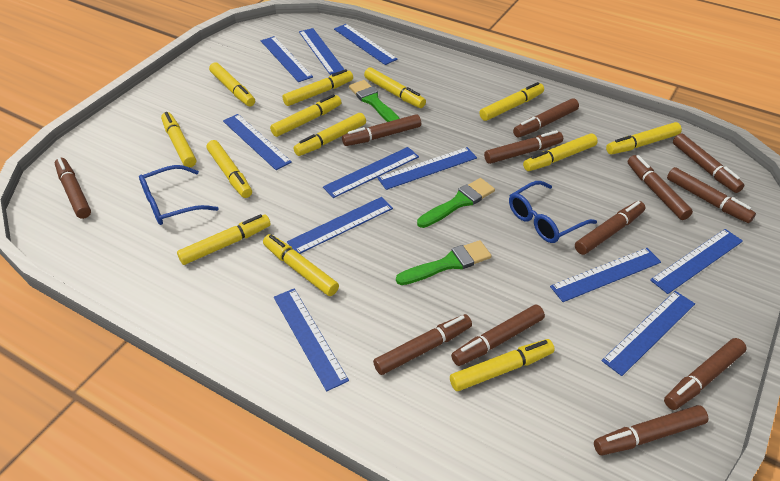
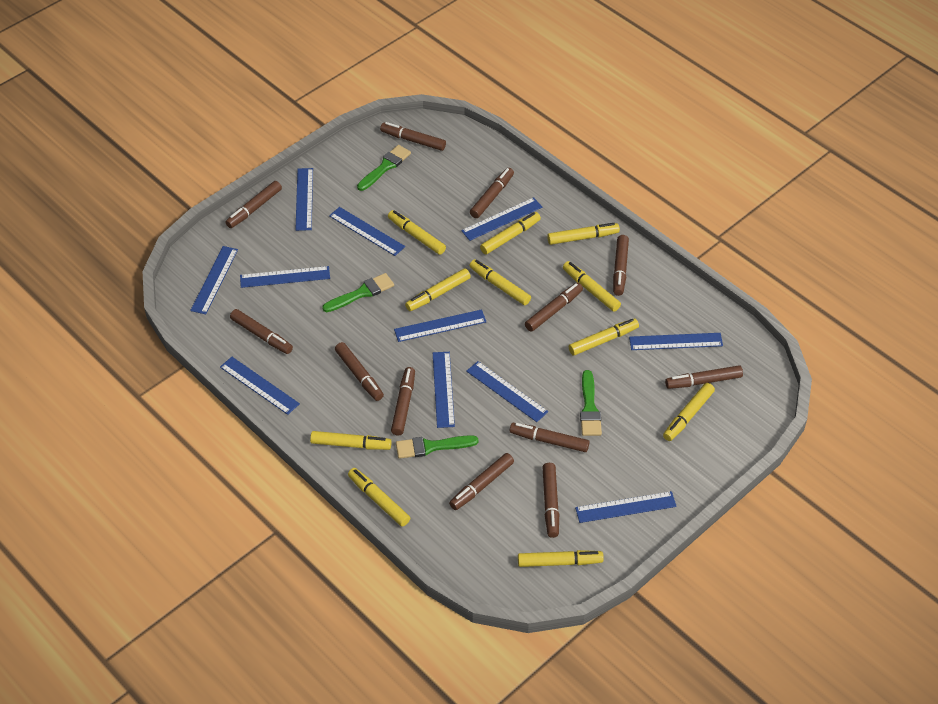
blue glasses: 2 -> 0
green brush: 3 -> 4
yellow marker: 13 -> 11

